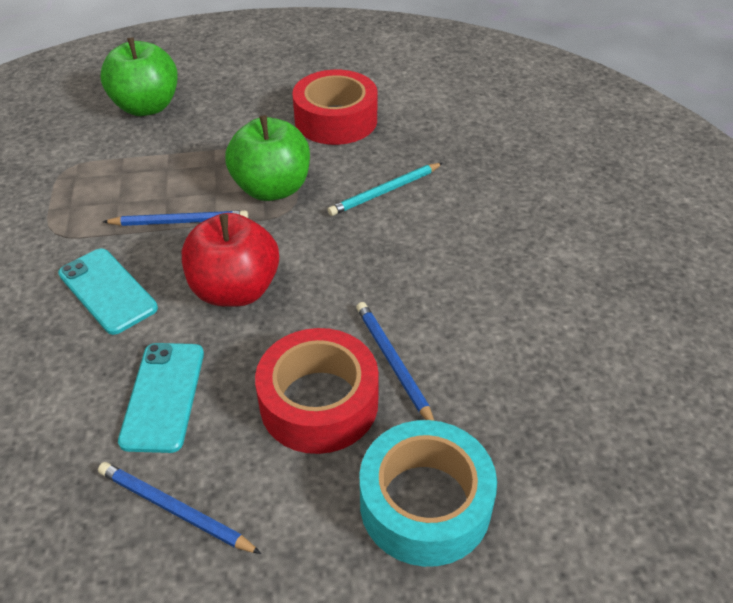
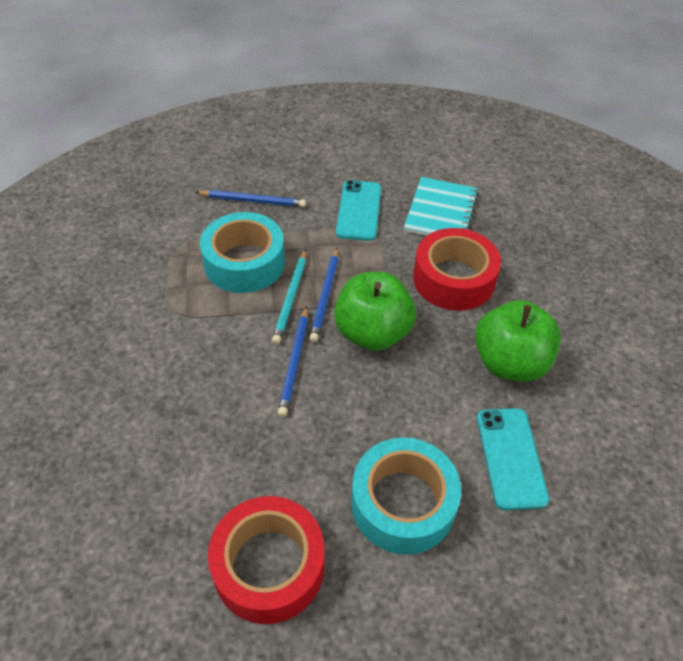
red apple: 1 -> 0
turquoise notebook: 0 -> 1
turquoise tape: 1 -> 2

